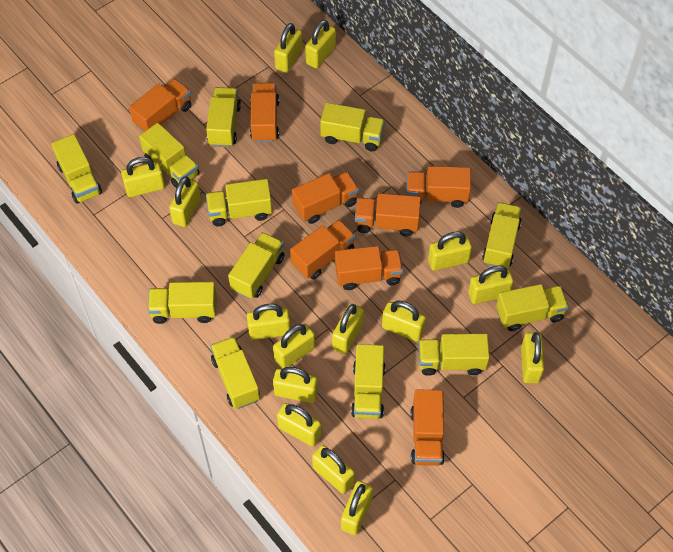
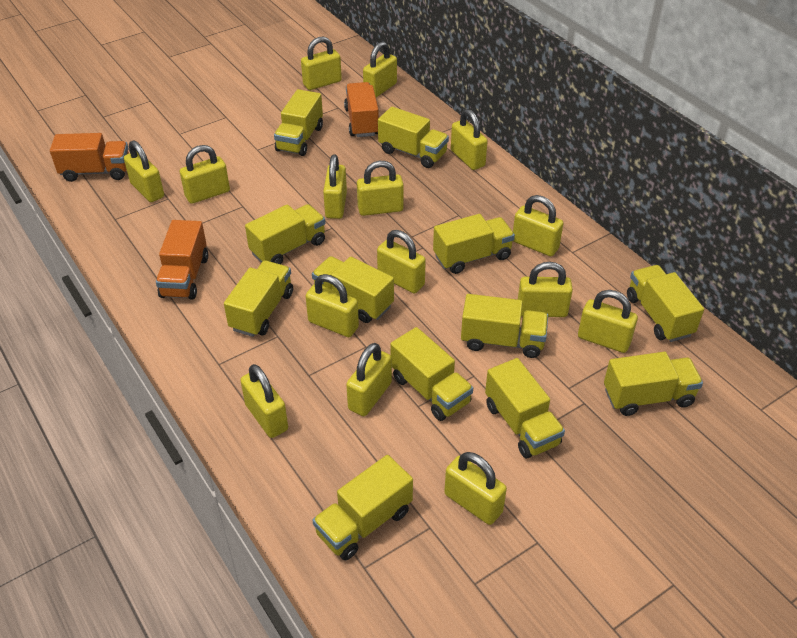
orange truck: 8 -> 3

